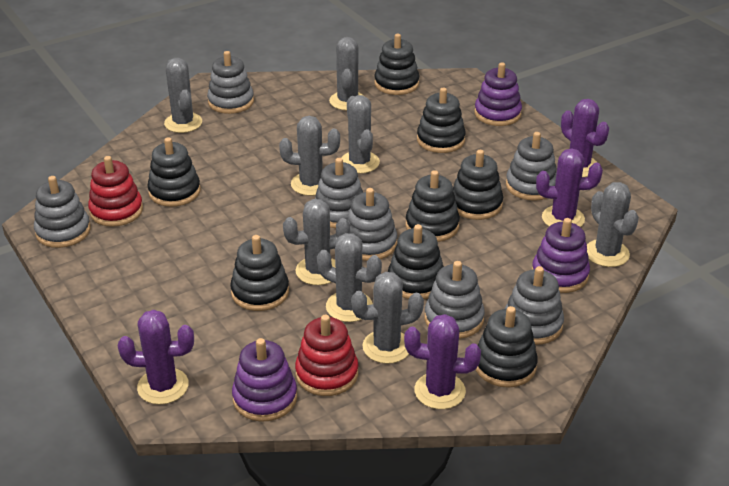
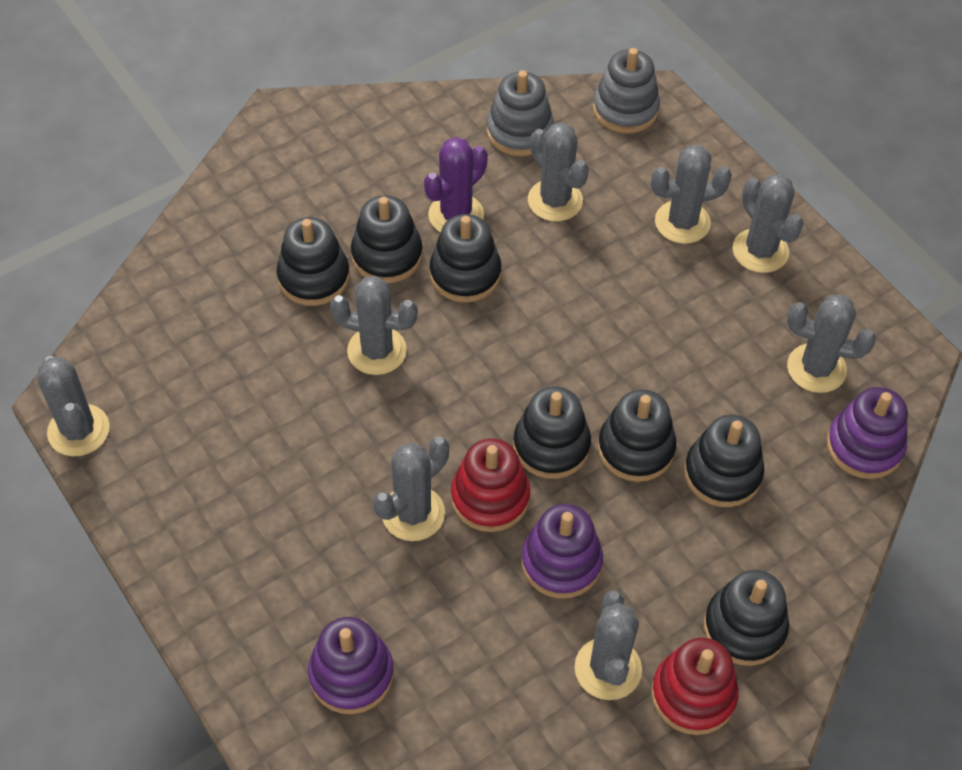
black stacking toy: 8 -> 7
grey stacking toy: 7 -> 2
purple cactus: 4 -> 1

